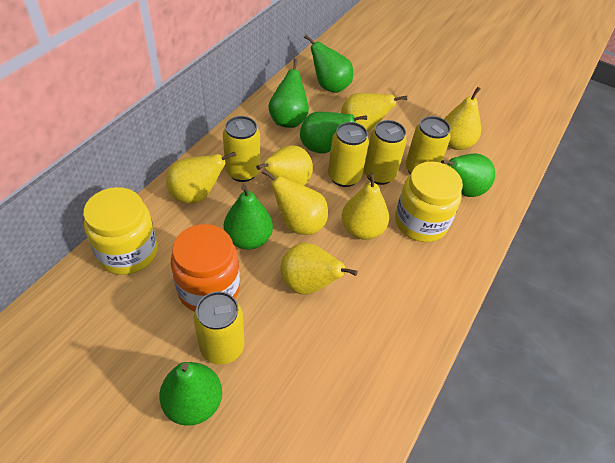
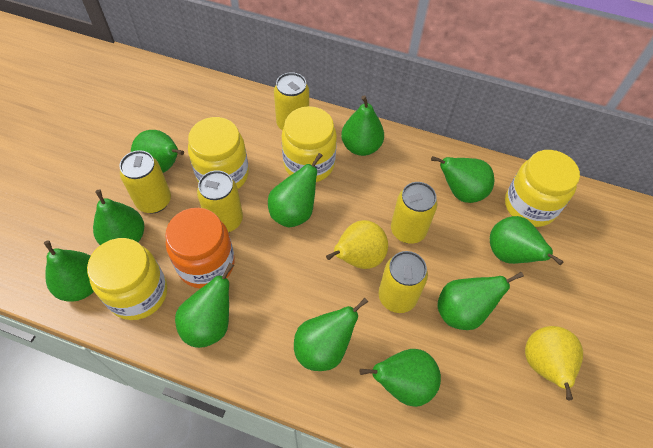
green pear: 6 -> 11
yellow jar: 2 -> 4
yellow pear: 7 -> 2

